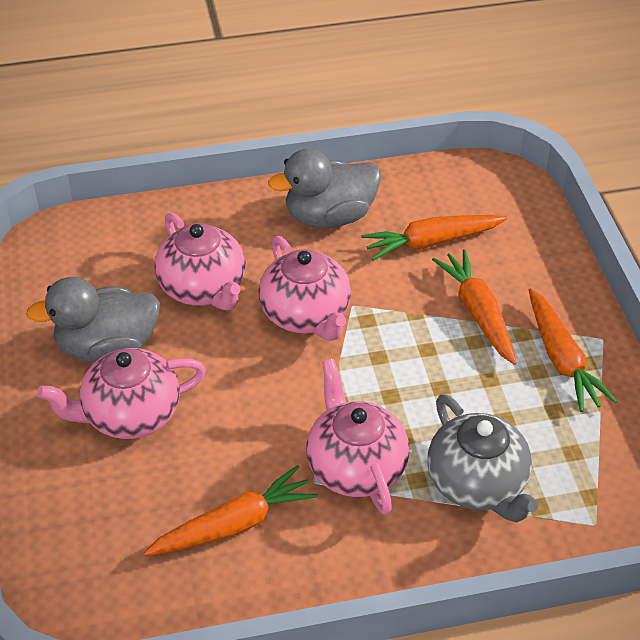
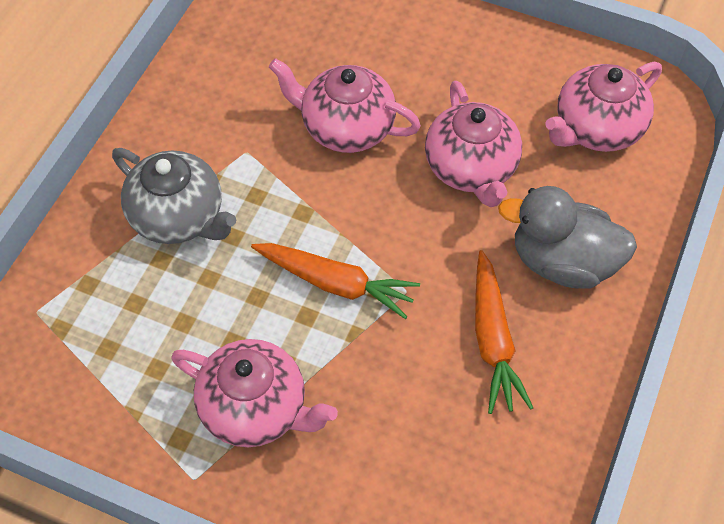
grey duck: 2 -> 1
orange carrot: 4 -> 2

